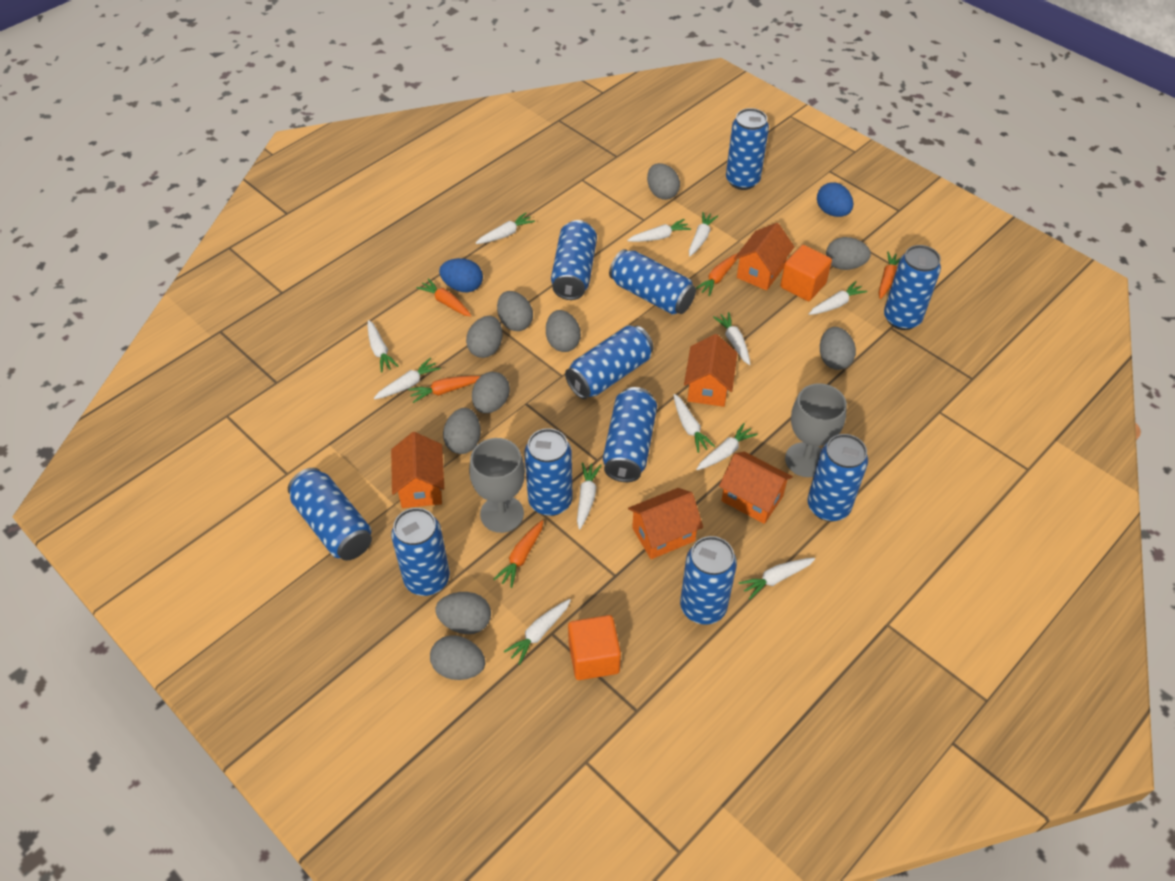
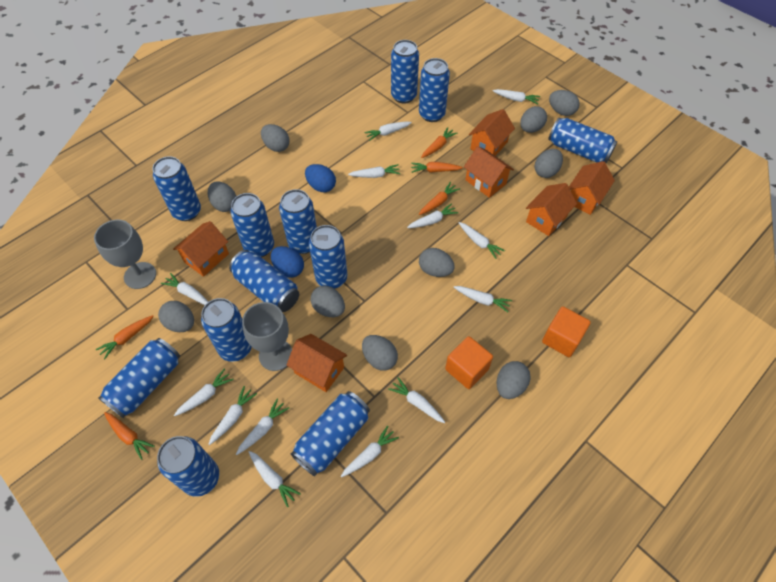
blue can: 11 -> 12
orange house: 5 -> 6
white carrot: 12 -> 13

